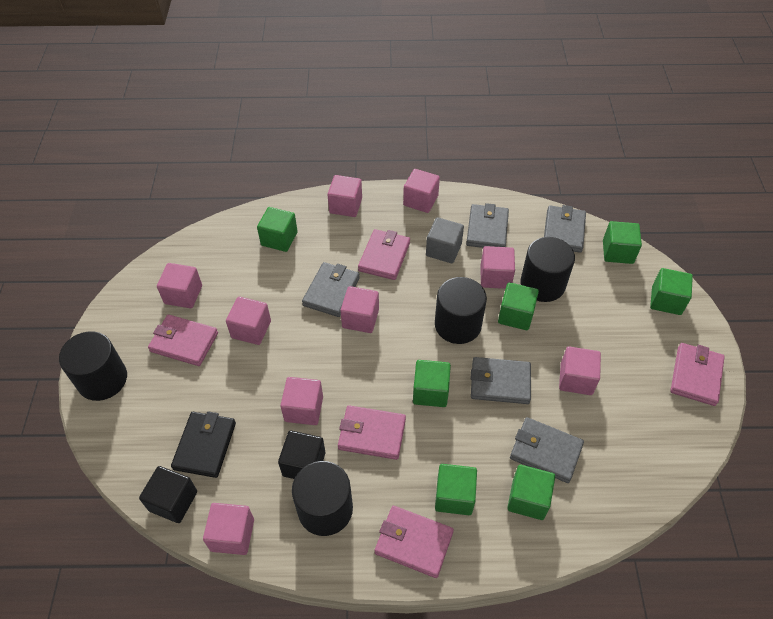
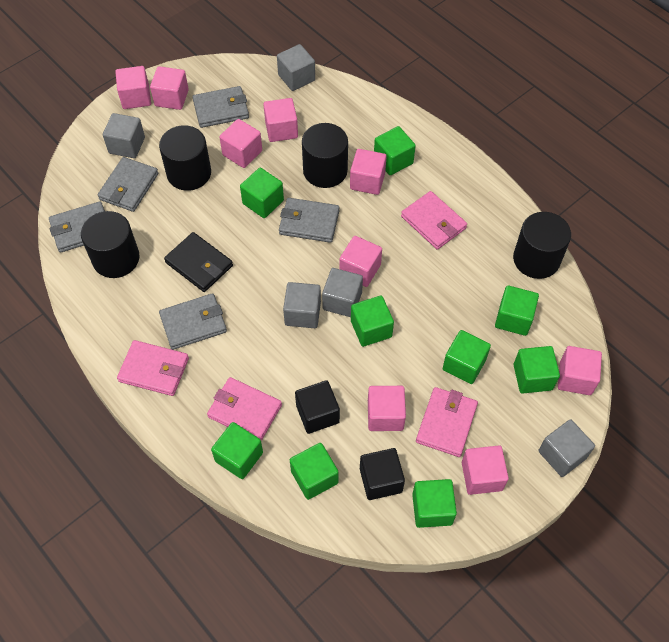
green cube: 7 -> 9
grey cube: 1 -> 5
pink wallet: 5 -> 4

